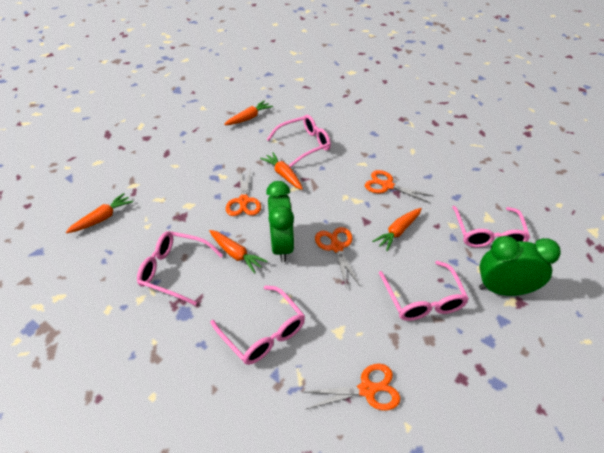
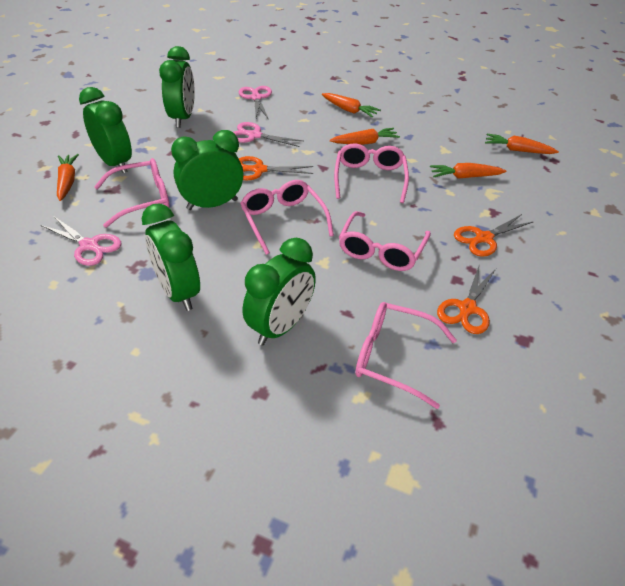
green clock: 2 -> 5
orange scissors: 4 -> 3
pink scissors: 0 -> 3

